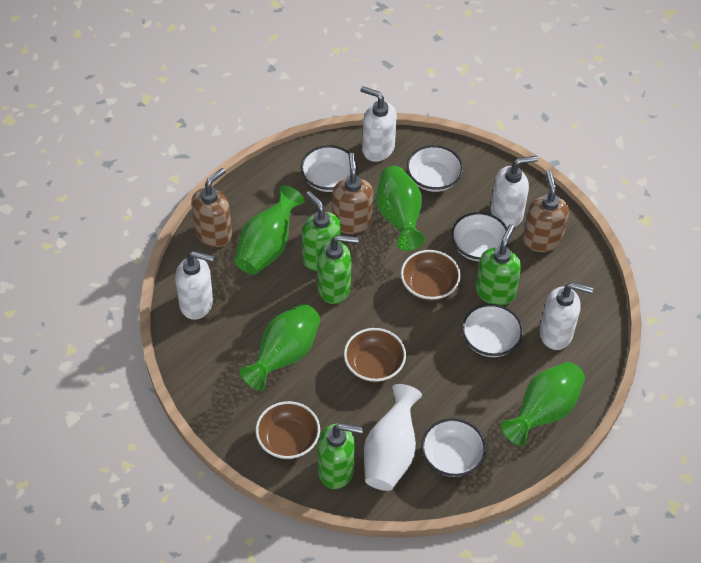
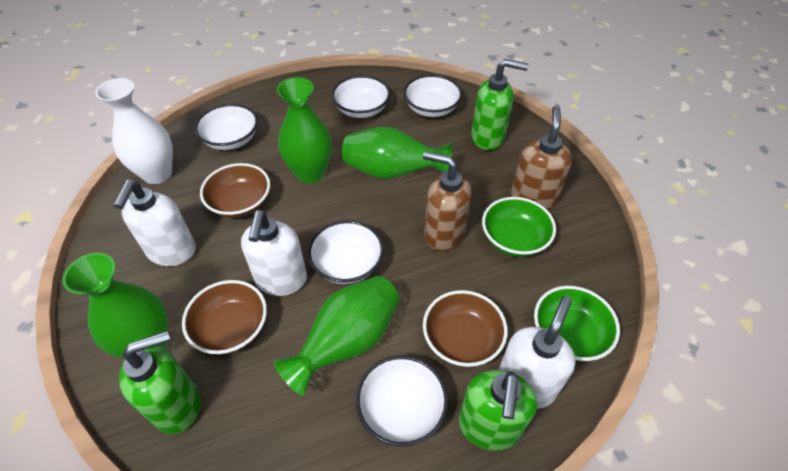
brown soap dispenser: 3 -> 2
green bowl: 0 -> 2
green soap dispenser: 4 -> 3
white soap dispenser: 4 -> 3

